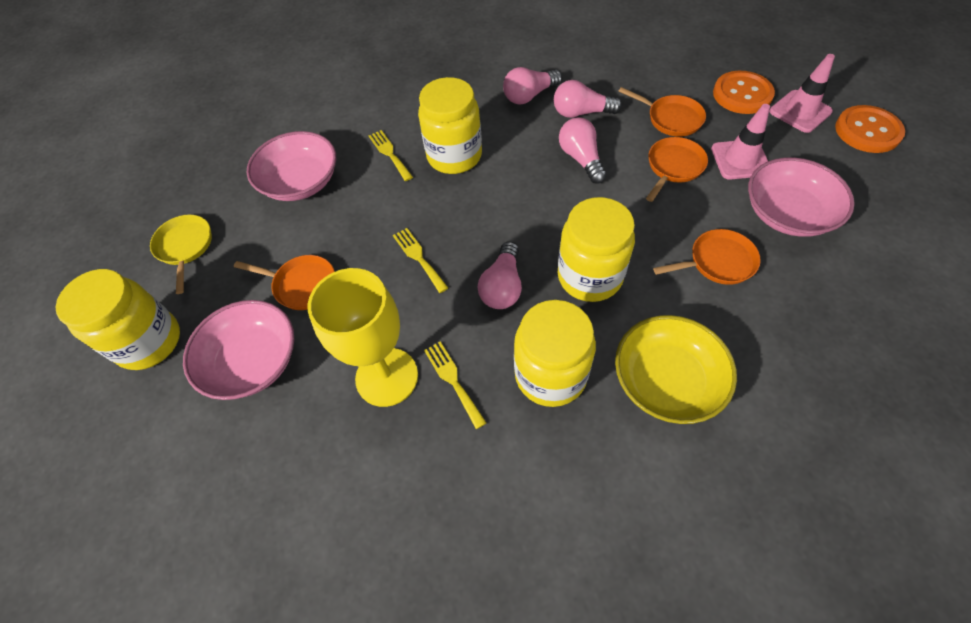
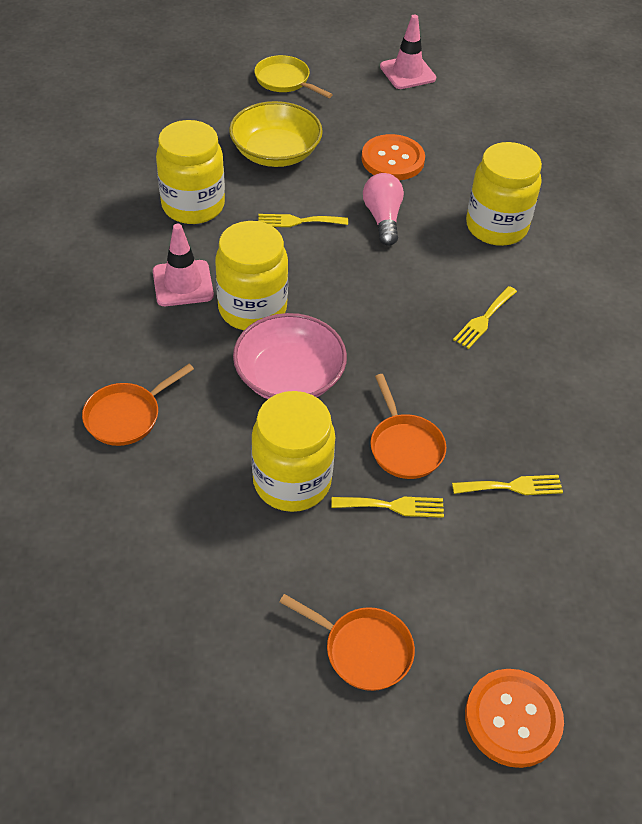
orange pan: 4 -> 3
pink bowl: 3 -> 1
pink light bulb: 4 -> 1
yellow fork: 3 -> 4
yellow goblet: 1 -> 0

